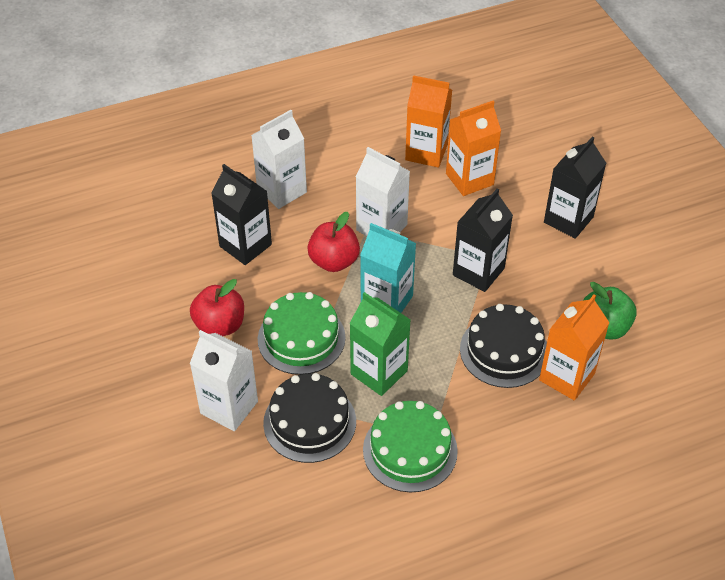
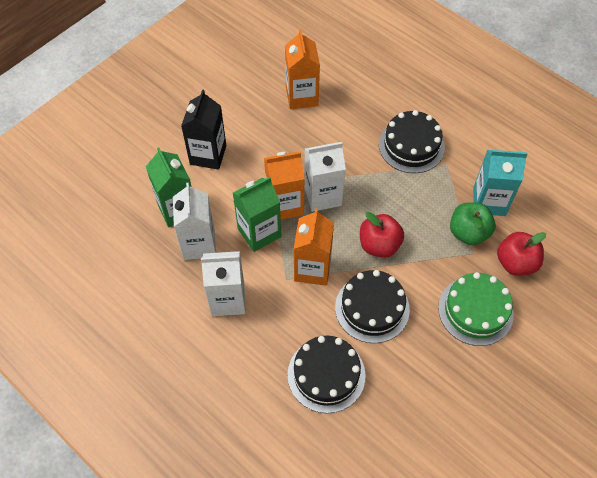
black cake: 2 -> 3
black carton: 3 -> 1
green cake: 2 -> 1
green carton: 1 -> 2

